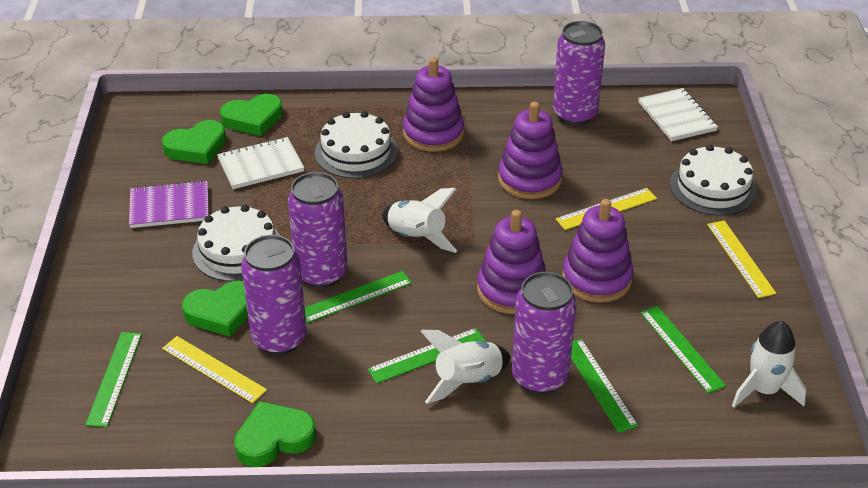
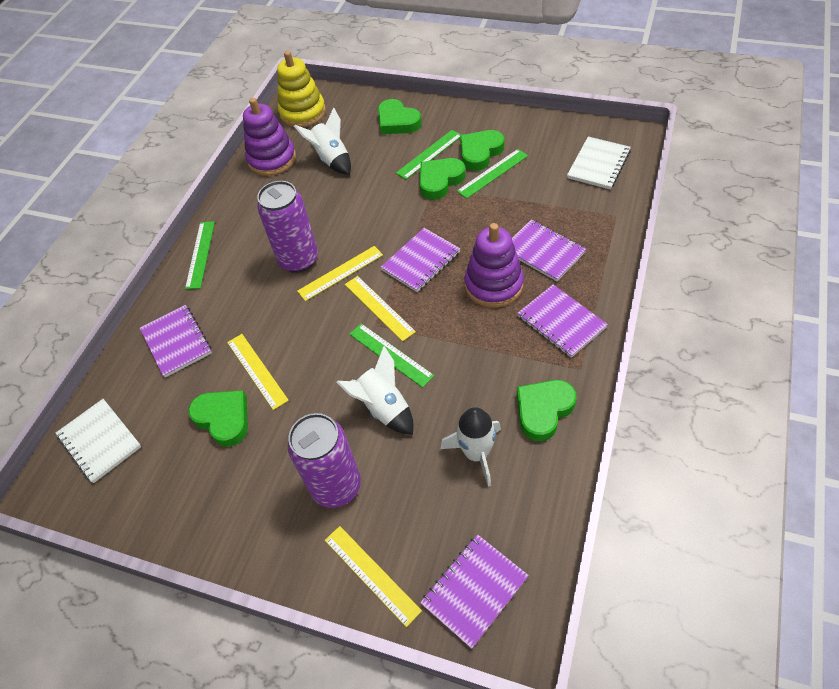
green heart: 4 -> 5
green ruler: 5 -> 4
purple can: 4 -> 2
purple notebook: 1 -> 5
purple stacking toy: 4 -> 2
white cake: 3 -> 0
yellow ruler: 3 -> 4
yellow stacking toy: 0 -> 1

